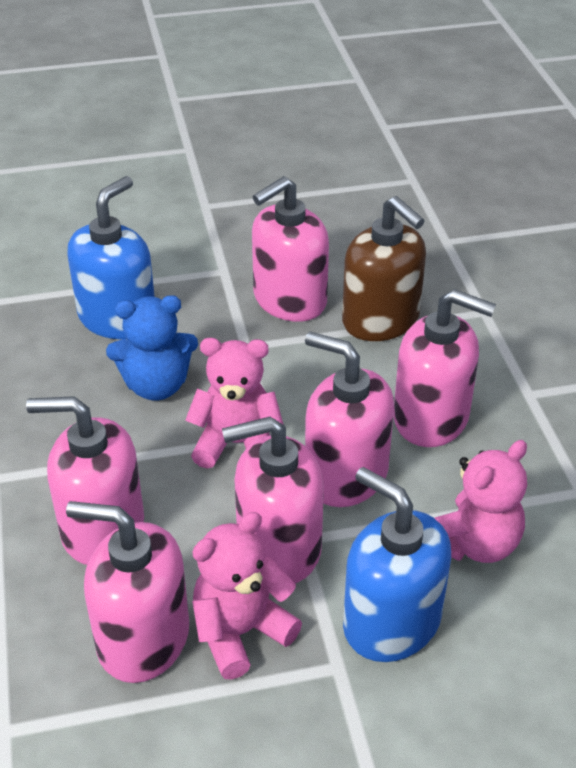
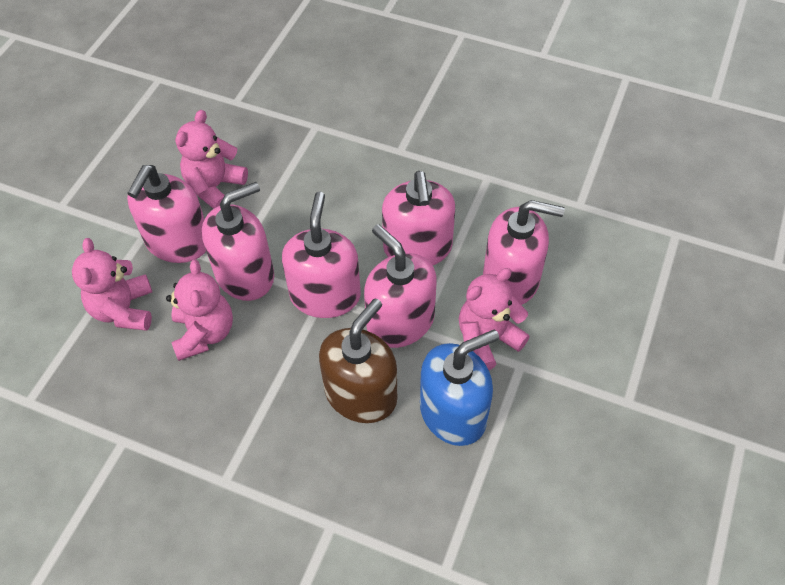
blue soap dispenser: 2 -> 1
blue teddy bear: 1 -> 0
pink teddy bear: 3 -> 4

